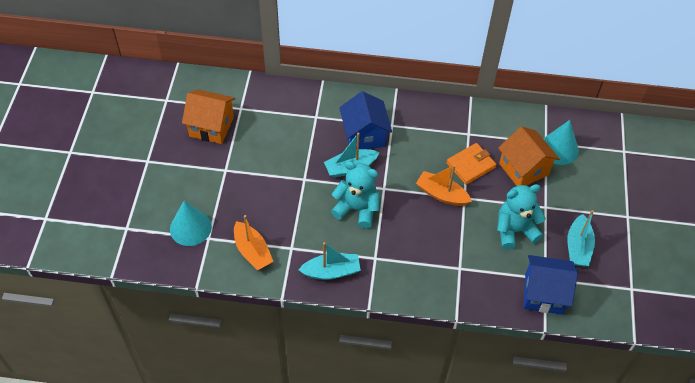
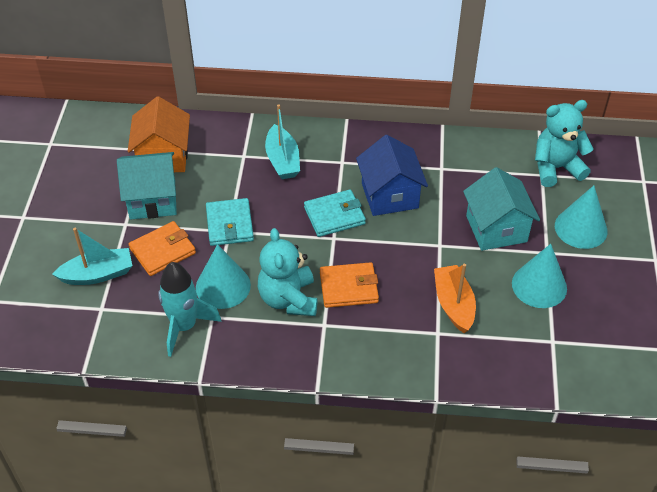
blue house: 2 -> 1
orange boat: 2 -> 1
orange house: 2 -> 1
orange wallet: 1 -> 2
turquoise boat: 3 -> 2
turquoise cone: 2 -> 3
turquoise house: 0 -> 2
turquoise rocket: 0 -> 1
turquoise wallet: 0 -> 2

